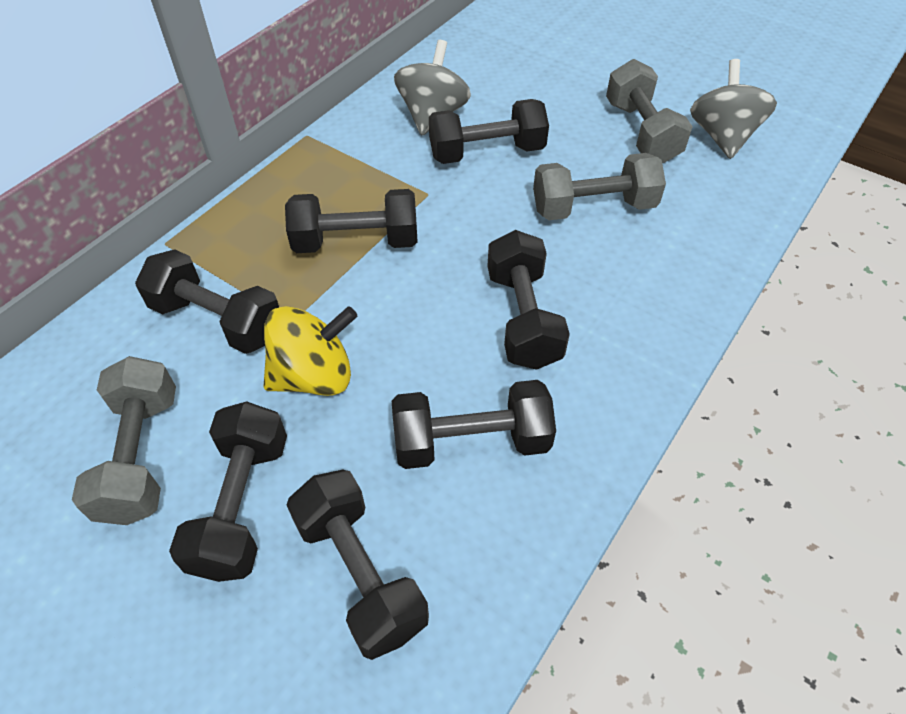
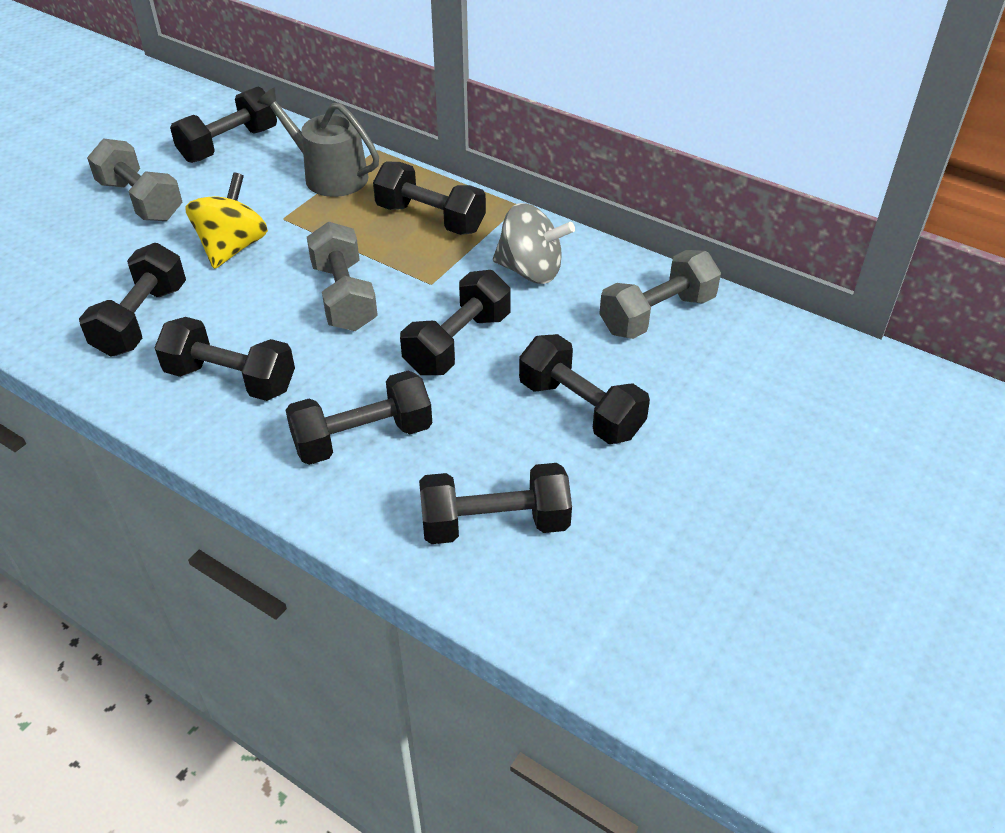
black dumbbell: 7 -> 8
grey spinning top: 2 -> 1
grey watering can: 0 -> 1

